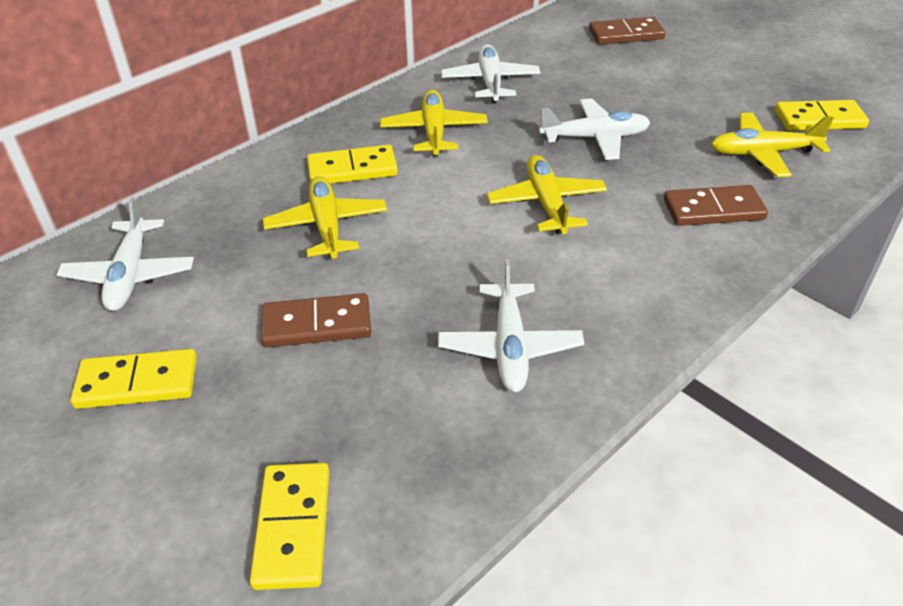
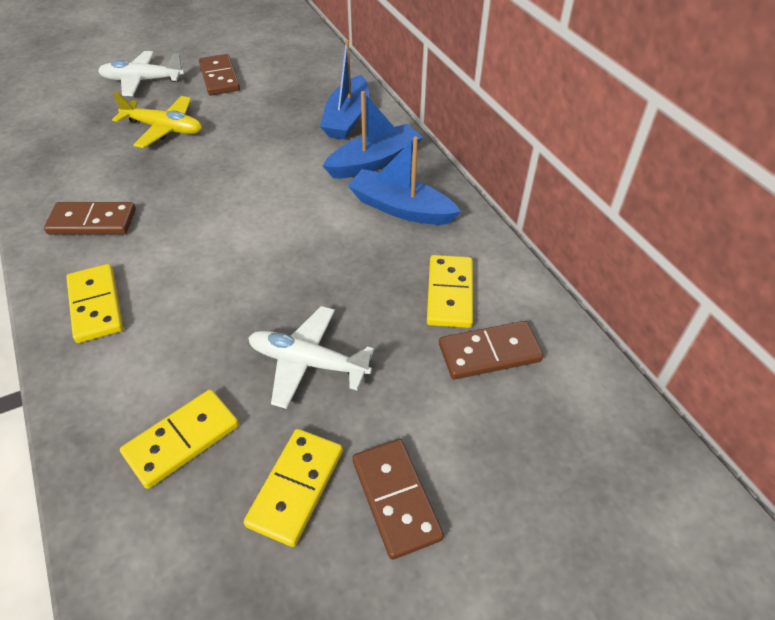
blue boat: 0 -> 3
brown domino: 3 -> 4
white plane: 4 -> 2
yellow plane: 4 -> 1

